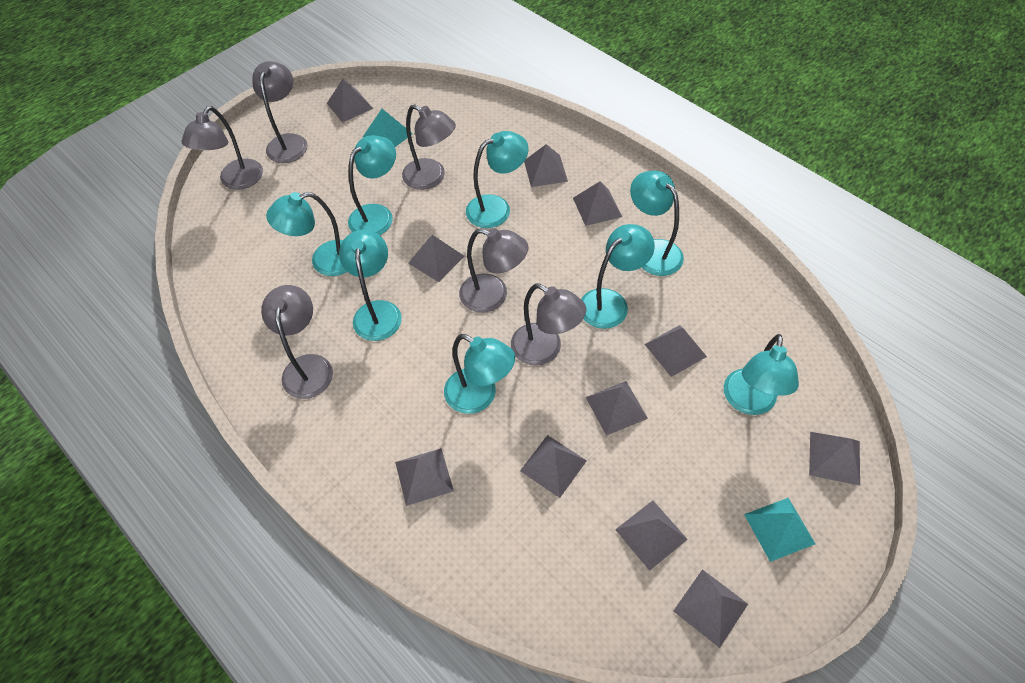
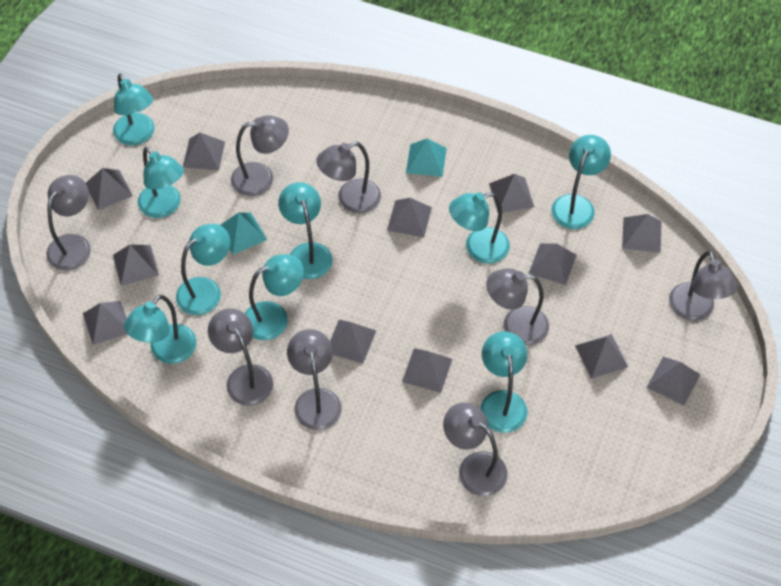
grey lamp: 6 -> 8
grey pyramid: 11 -> 12
turquoise lamp: 8 -> 9

